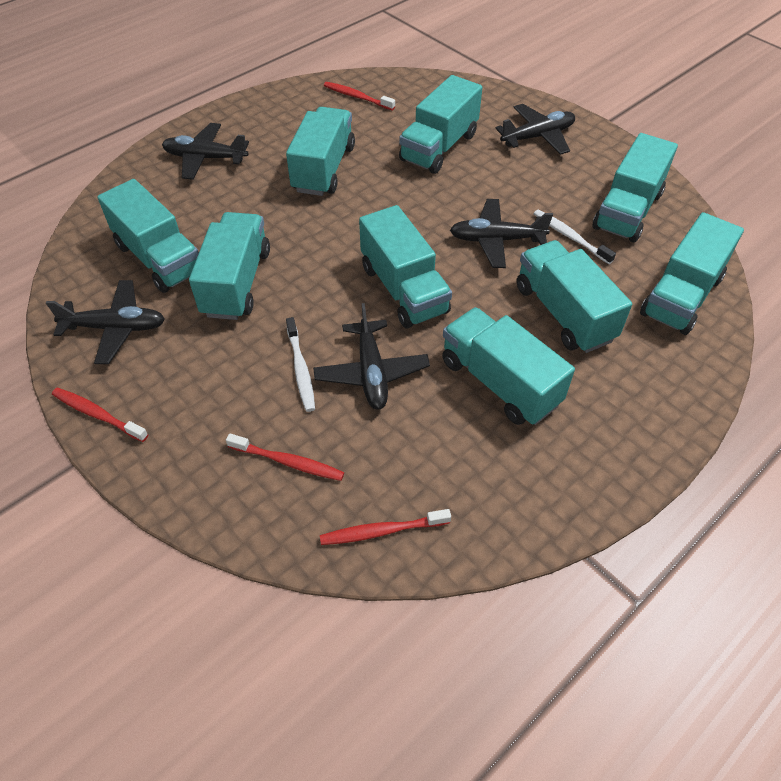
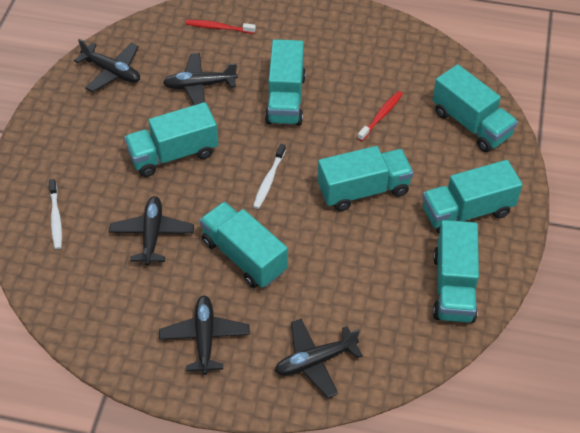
red toothbrush: 4 -> 2
turquoise truck: 9 -> 7

